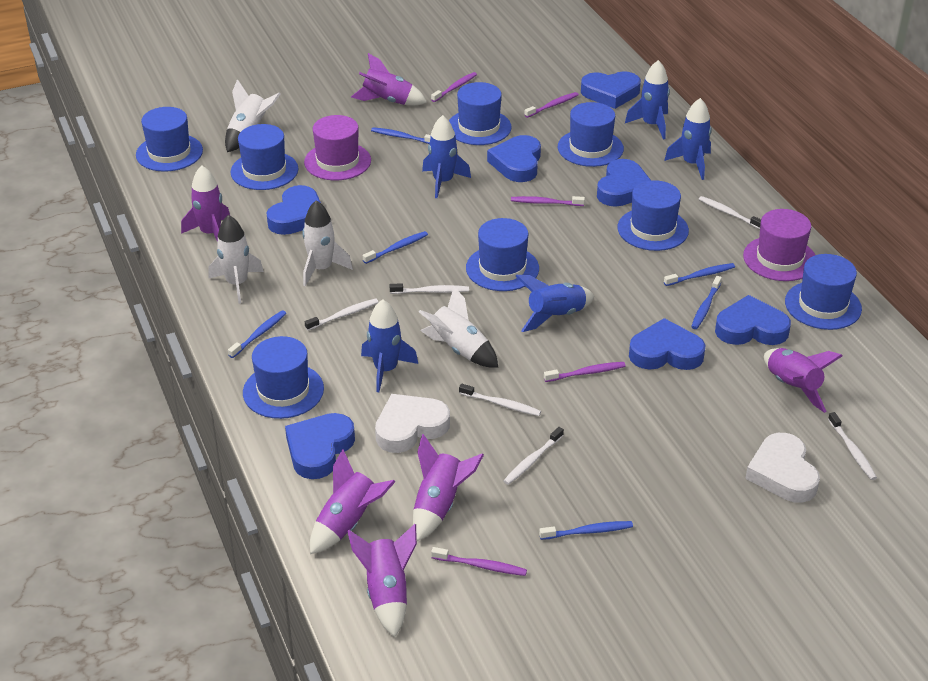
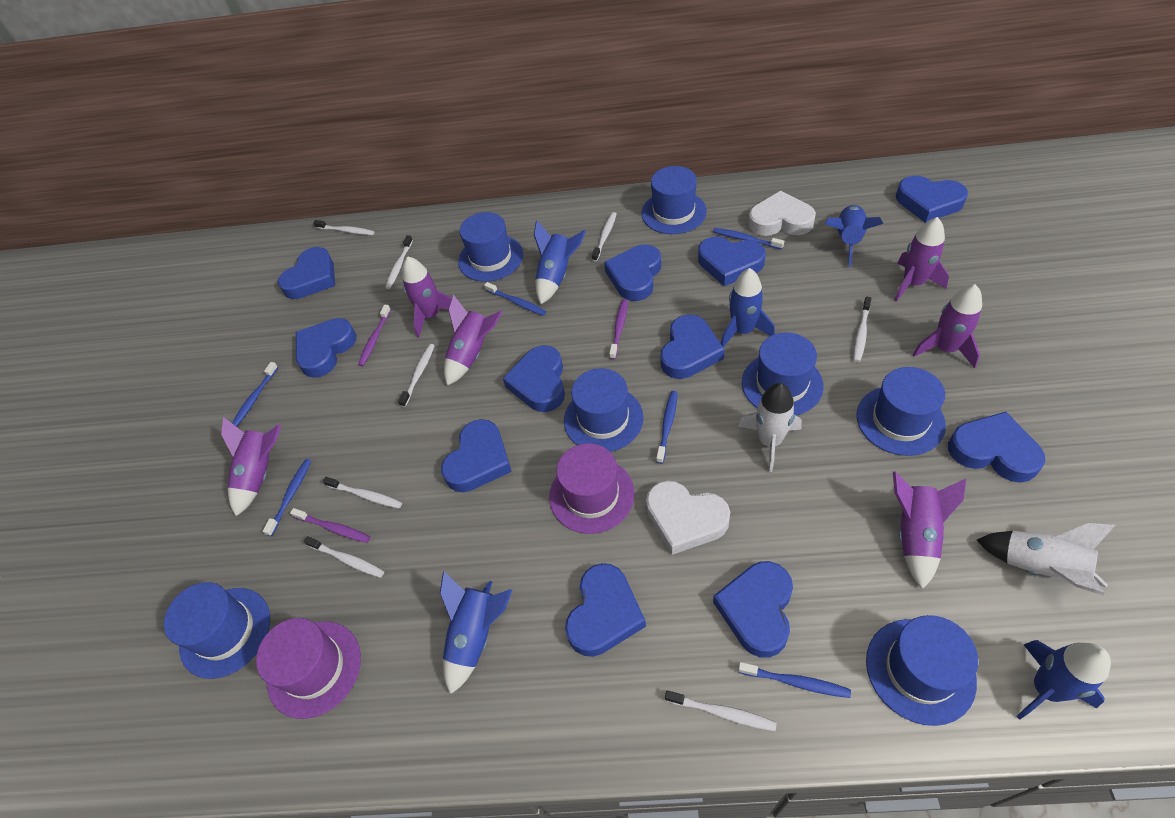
blue hat: 8 -> 7
blue heart: 7 -> 11
purple toothbrush: 5 -> 3
white rocket: 4 -> 2
white toothbrush: 6 -> 8

